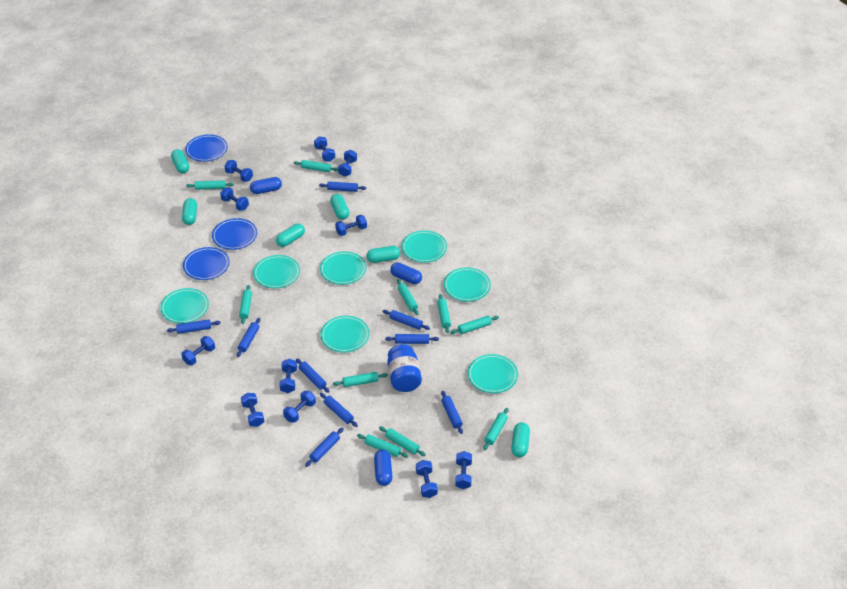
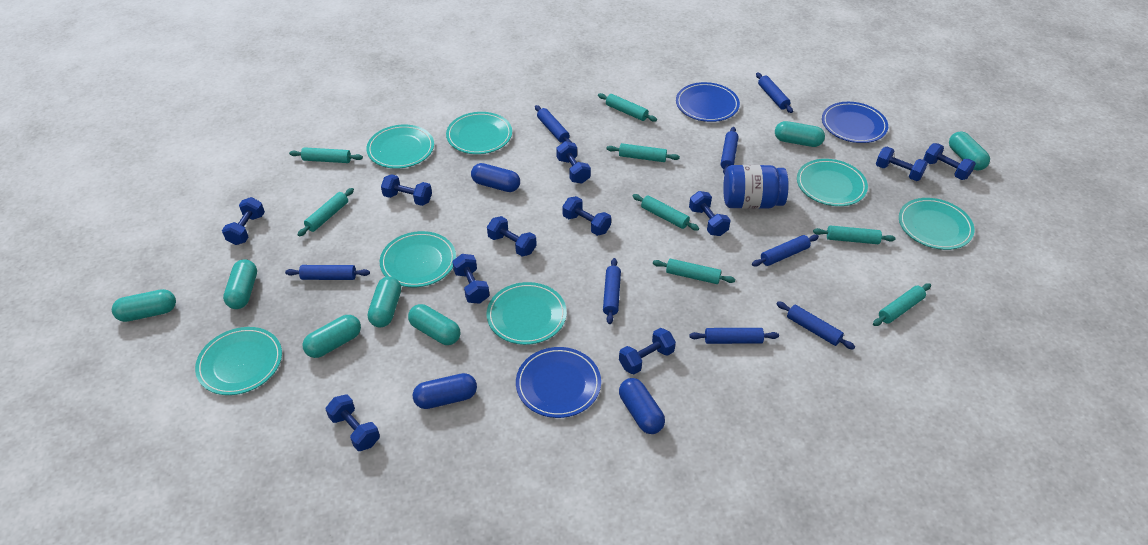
blue rolling pin: 9 -> 8
turquoise capsule: 6 -> 7
turquoise rolling pin: 10 -> 8

